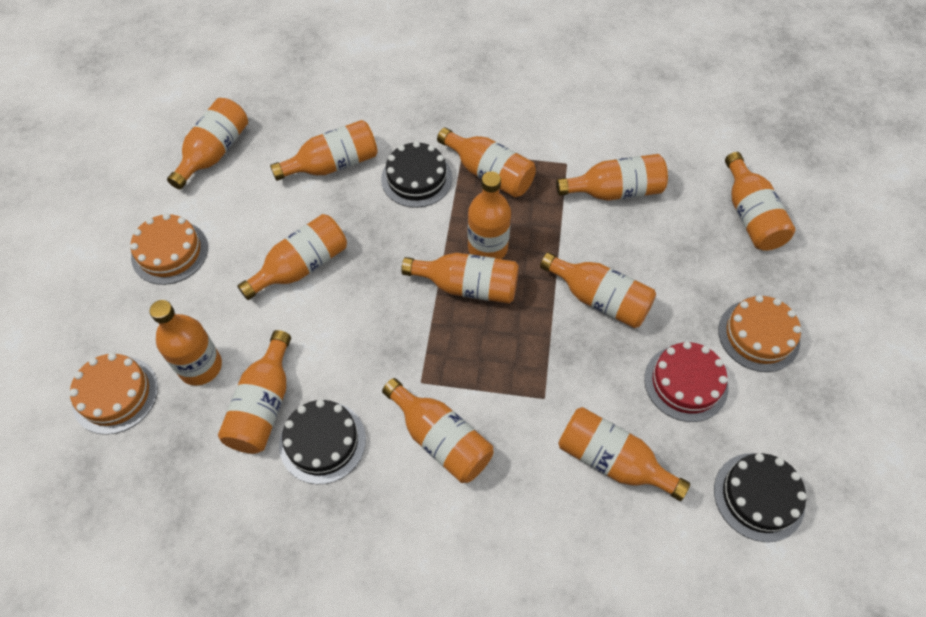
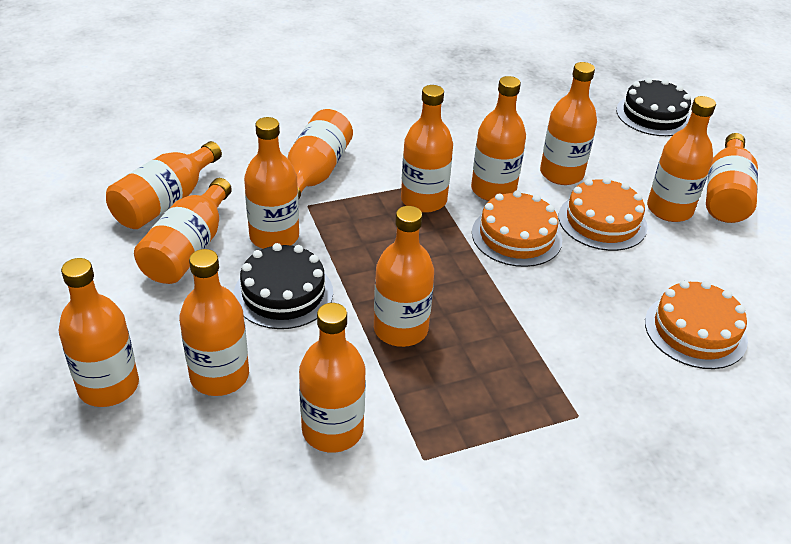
black cake: 3 -> 2
red cake: 1 -> 0

